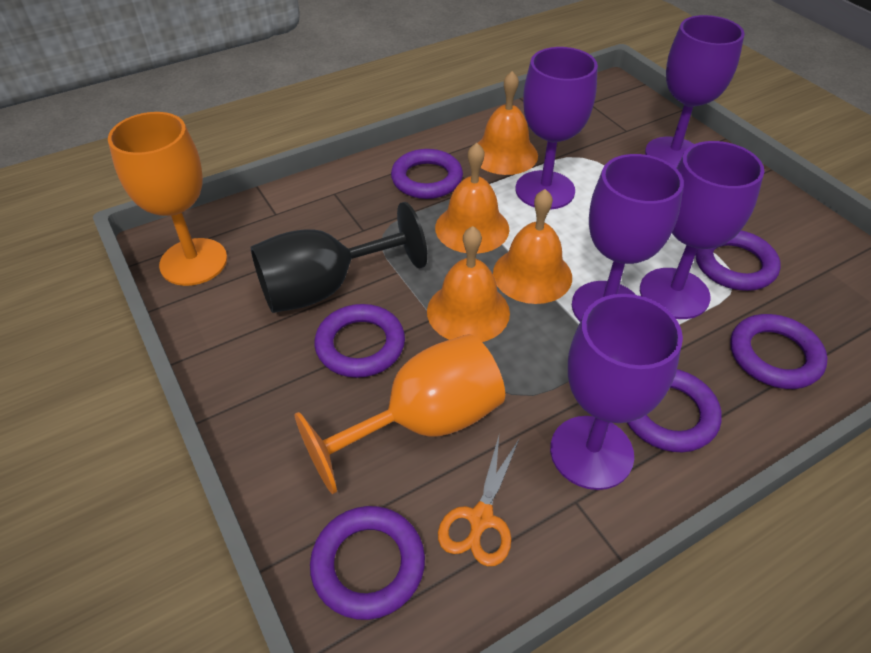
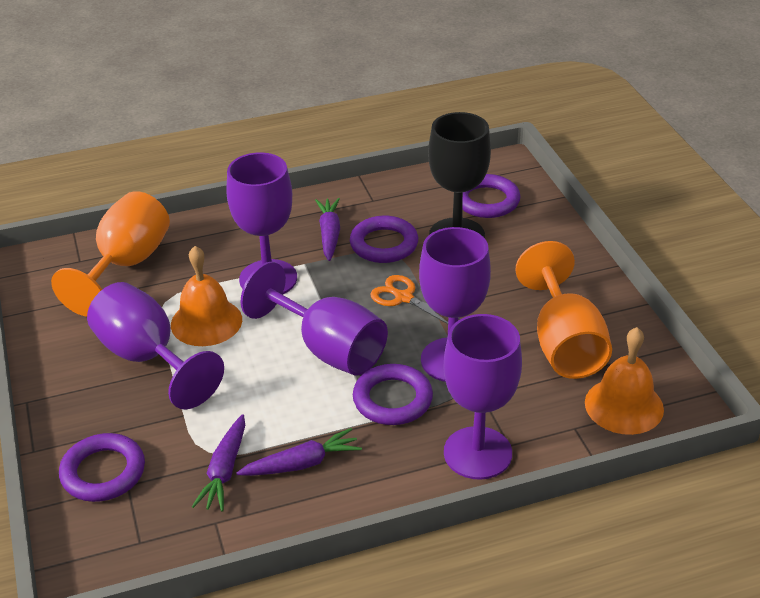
orange bell: 4 -> 2
purple carrot: 0 -> 3
purple ring: 6 -> 4

